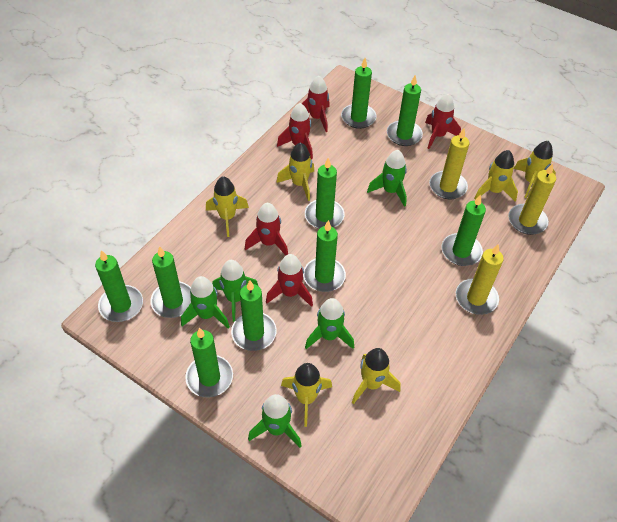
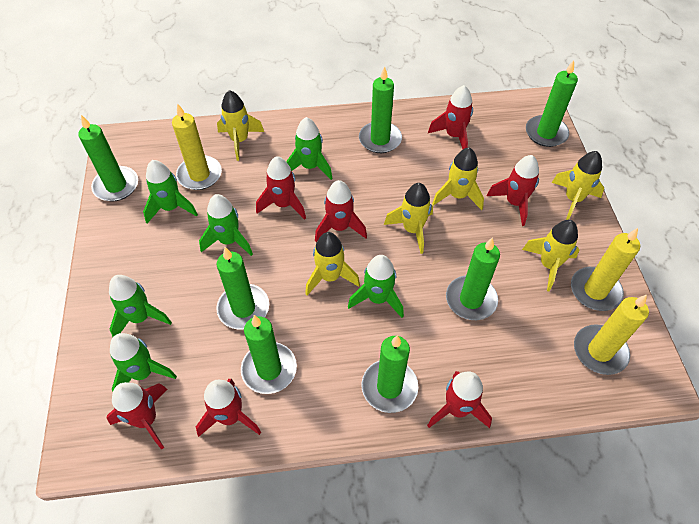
green candle: 9 -> 7
green rocket: 5 -> 6
red rocket: 5 -> 7

